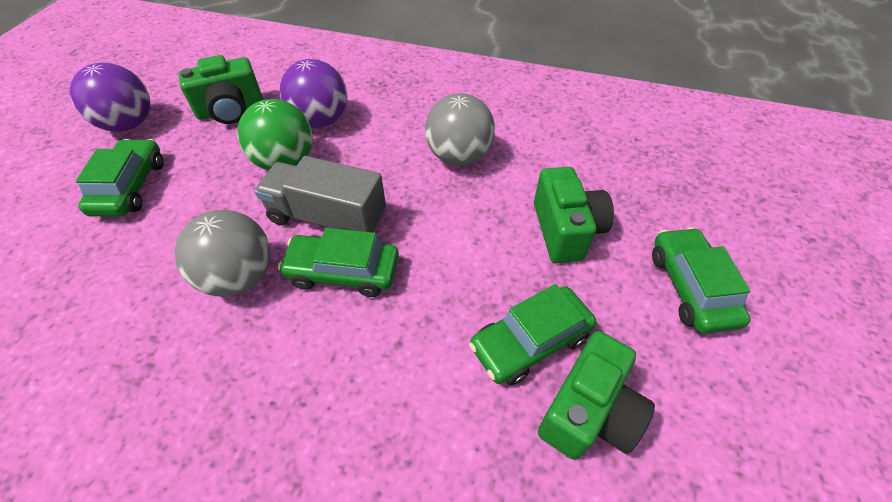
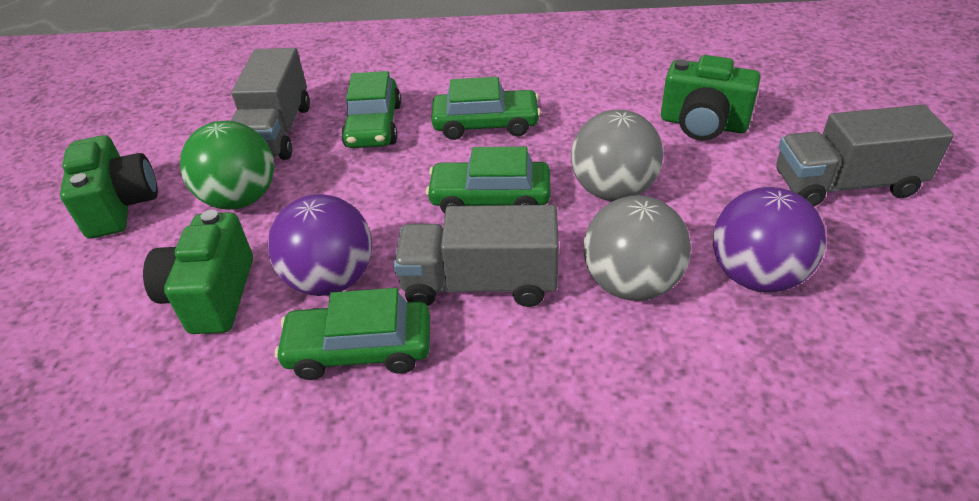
grey truck: 1 -> 3

